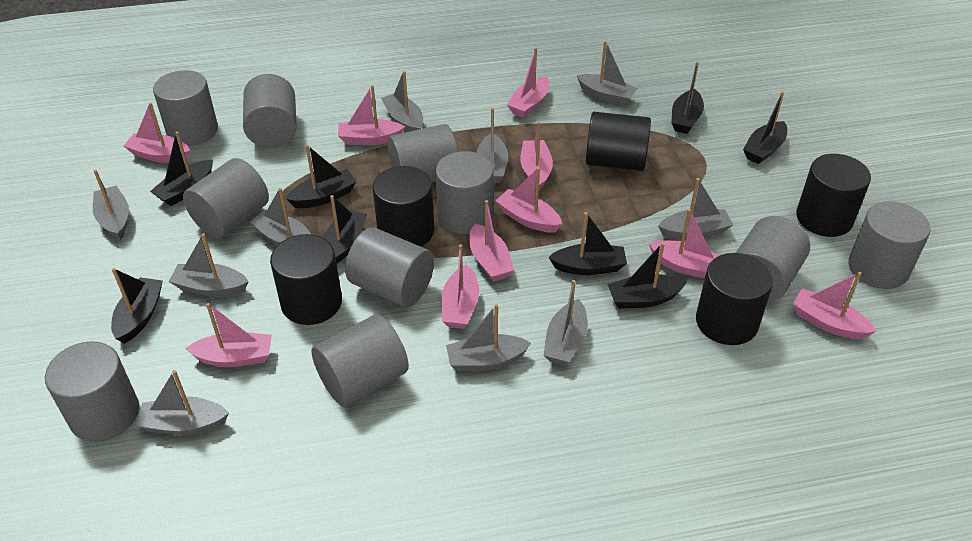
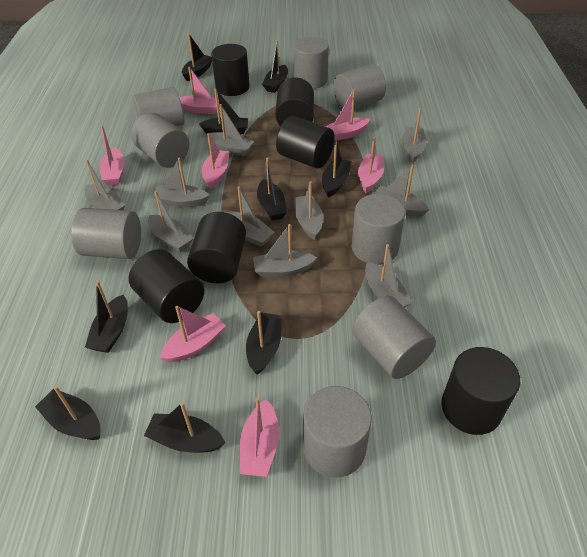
black boat: 8 -> 9
black cylinder: 5 -> 6
grey cylinder: 10 -> 8
pink boat: 10 -> 7

